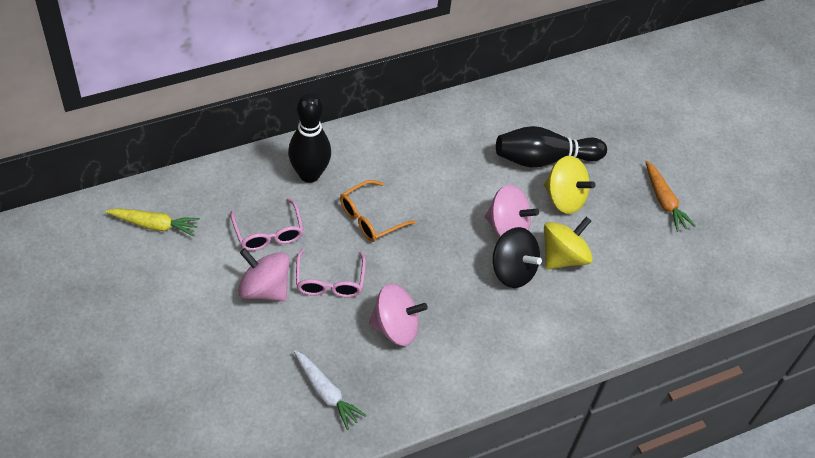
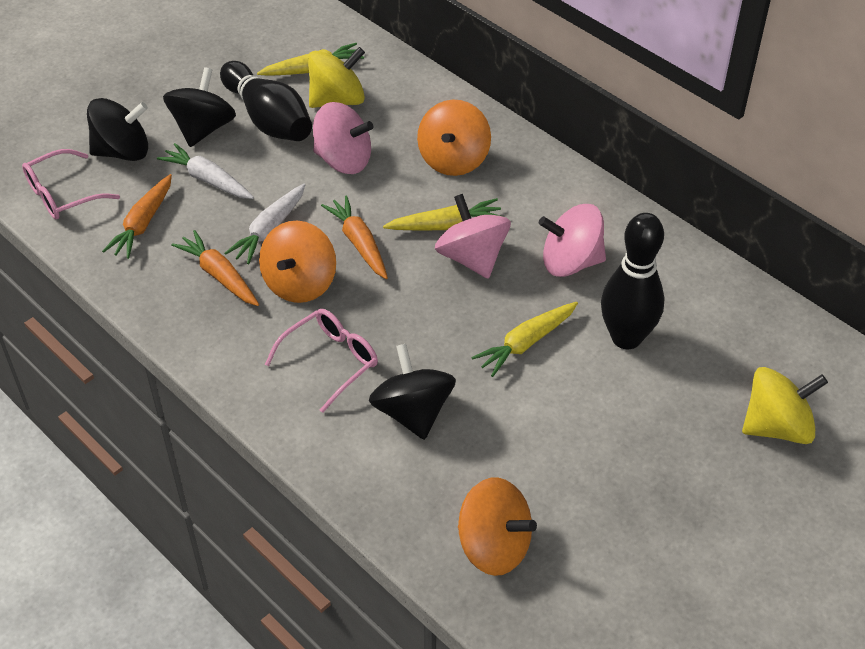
black spinning top: 1 -> 3
orange carrot: 1 -> 3
orange glasses: 1 -> 0
orange spinning top: 0 -> 3
white carrot: 1 -> 2
yellow carrot: 1 -> 3

